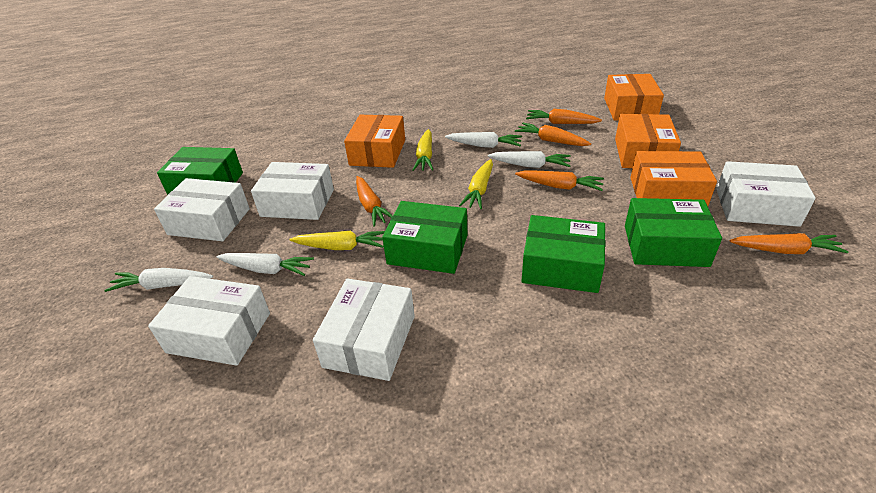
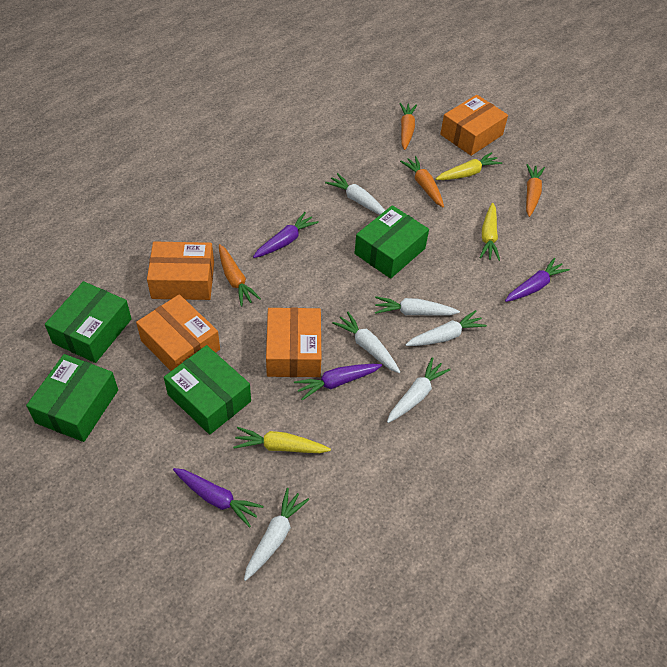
orange carrot: 5 -> 4
purple carrot: 0 -> 4
white box: 5 -> 0
white carrot: 4 -> 6

